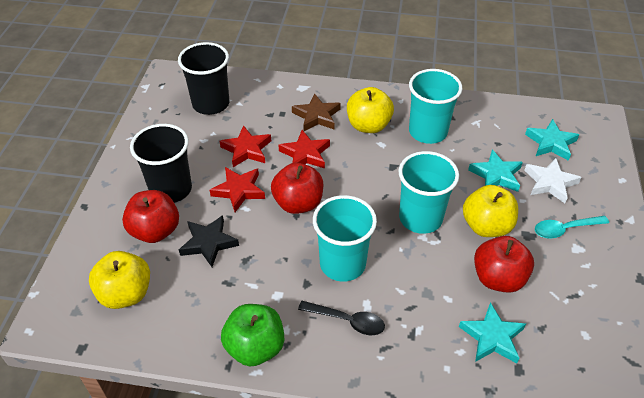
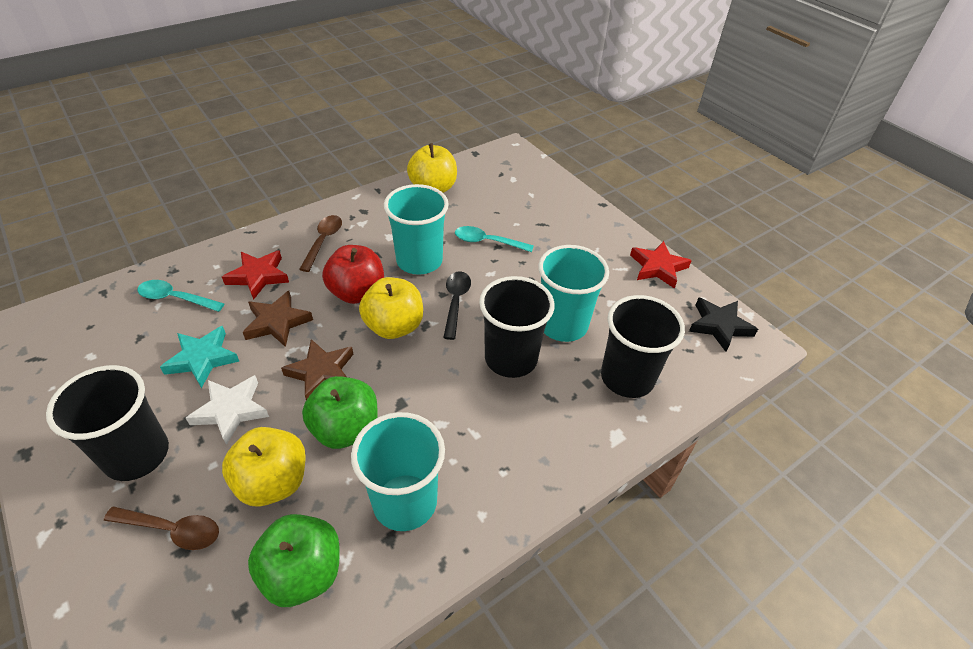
black cup: 2 -> 3
brown spoon: 0 -> 2
brown star: 1 -> 2
green apple: 1 -> 2
red apple: 3 -> 1
red star: 3 -> 2
turquoise spoon: 1 -> 2
turquoise star: 3 -> 1

